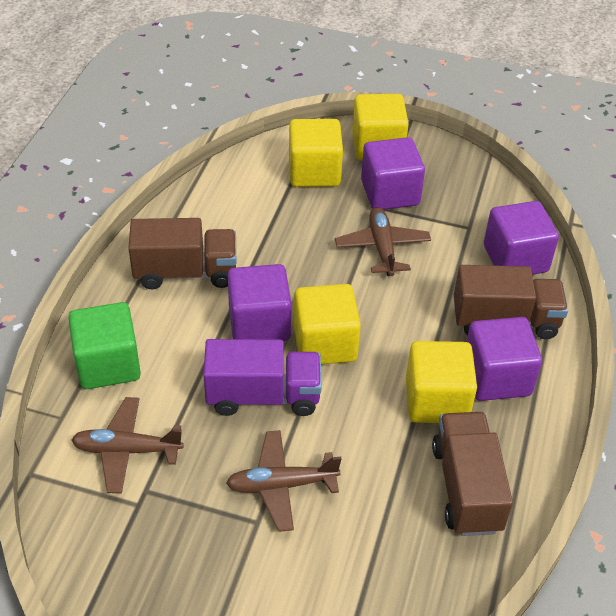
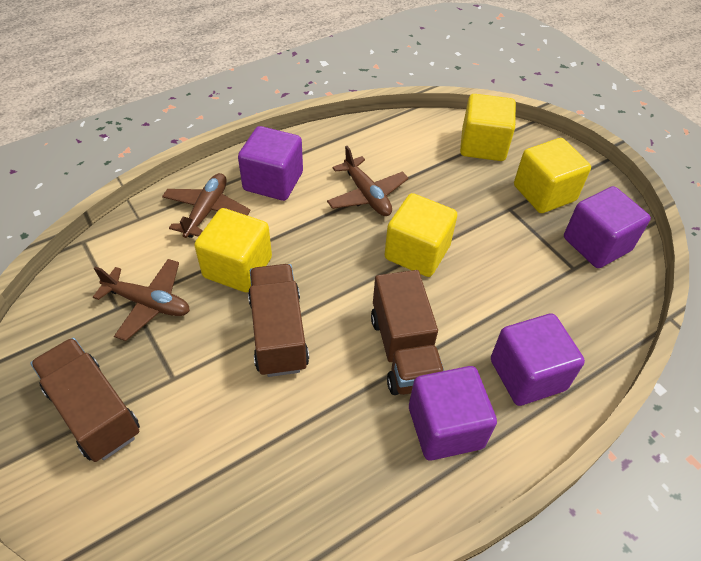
green cube: 1 -> 0
purple truck: 1 -> 0

